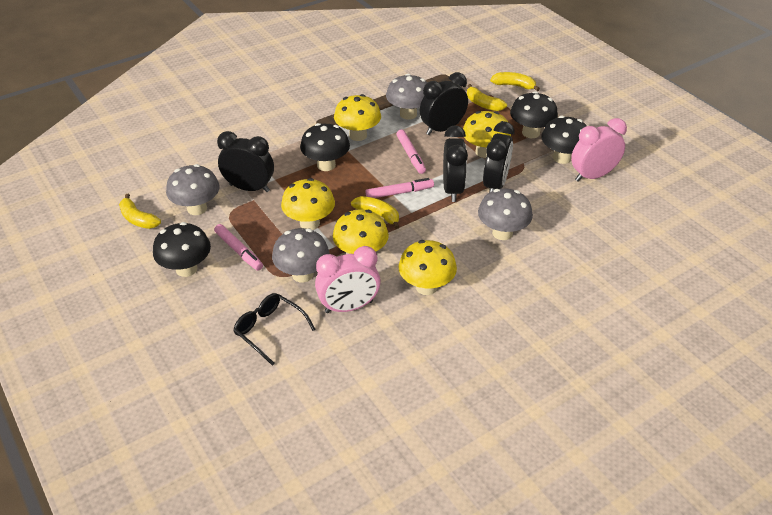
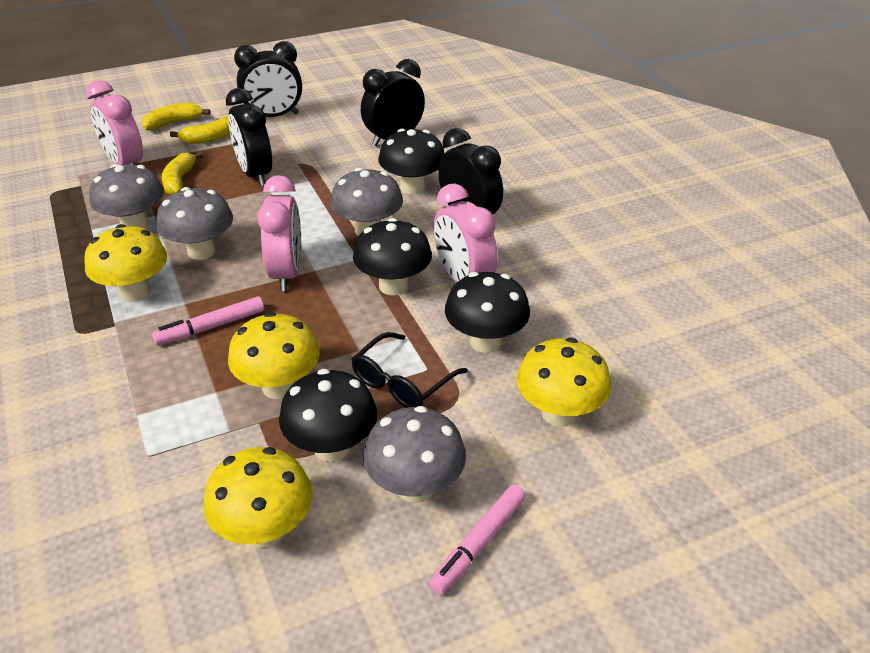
pink clock: 2 -> 3
pink marker: 3 -> 2
yellow banana: 4 -> 3
yellow mushroom: 5 -> 4

